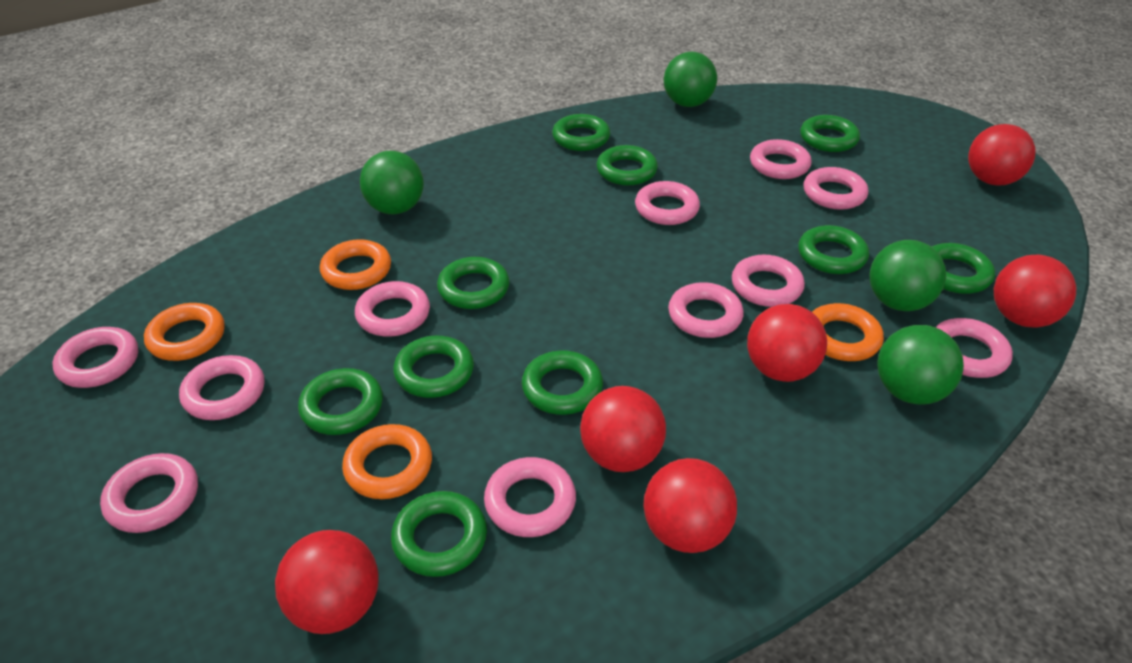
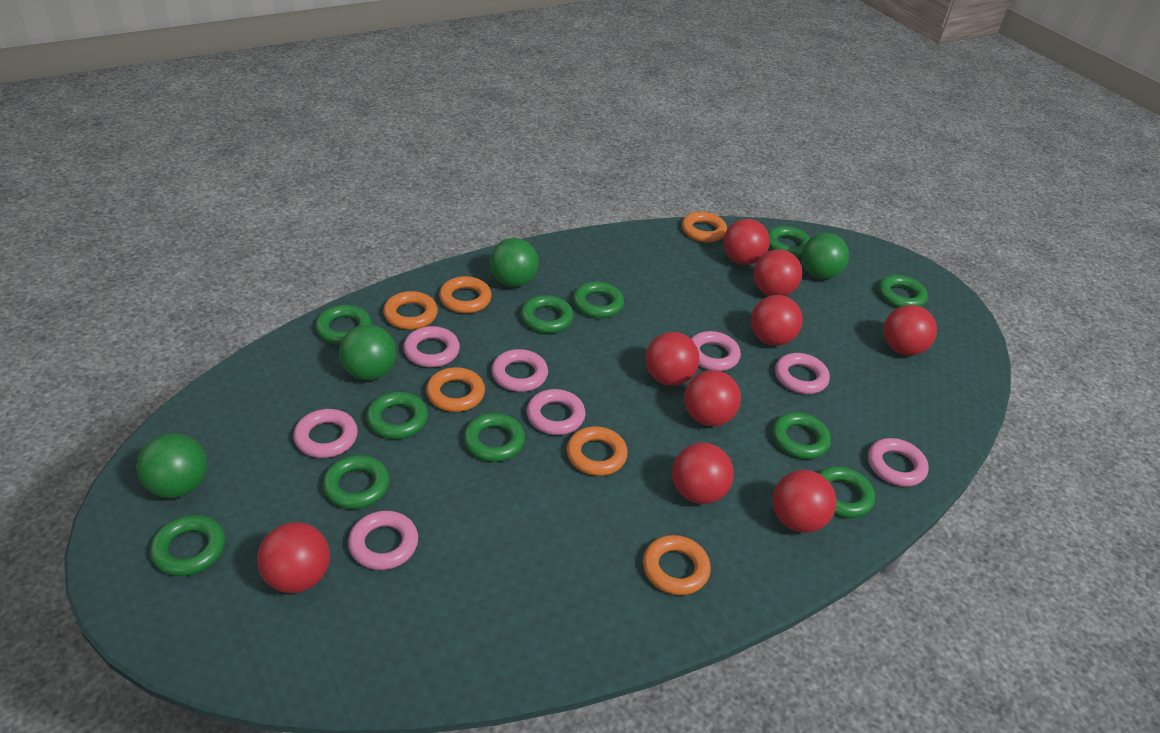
green ring: 10 -> 11
orange ring: 4 -> 6
pink ring: 11 -> 8
red ball: 6 -> 9

